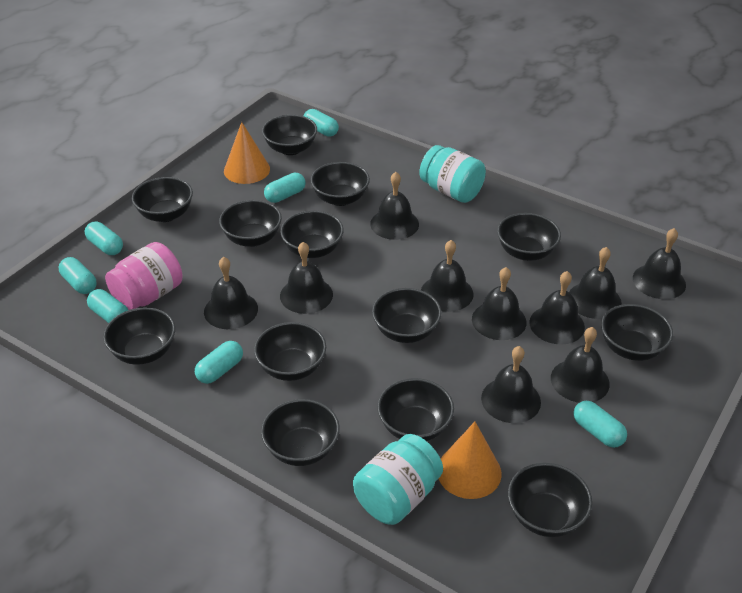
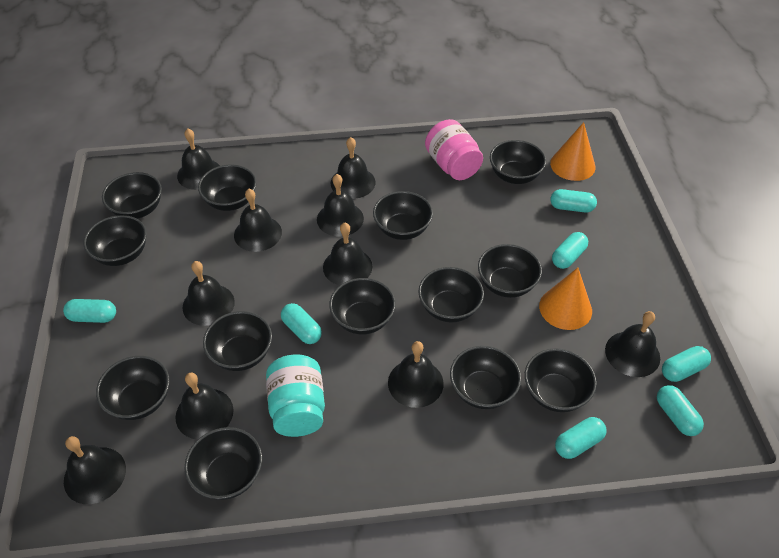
turquoise jar: 2 -> 1

